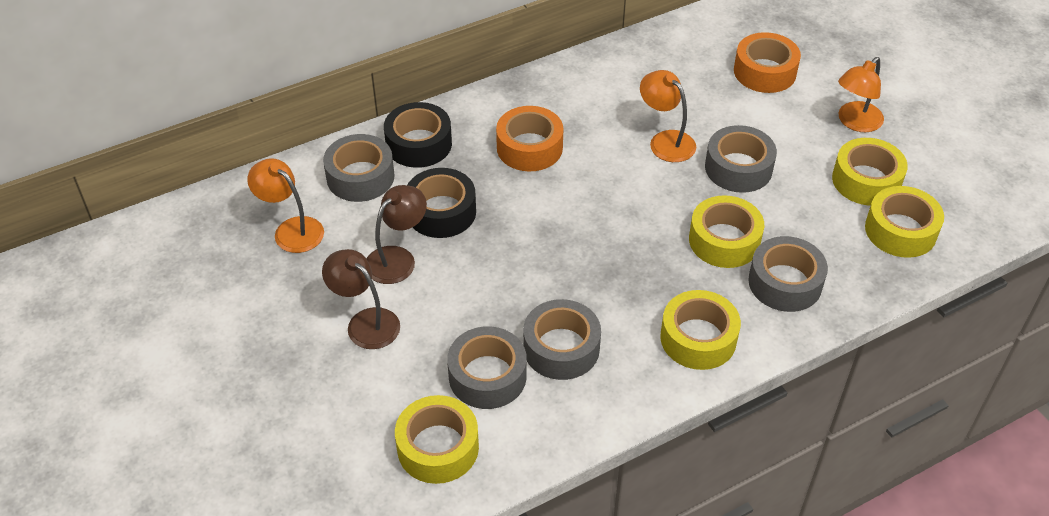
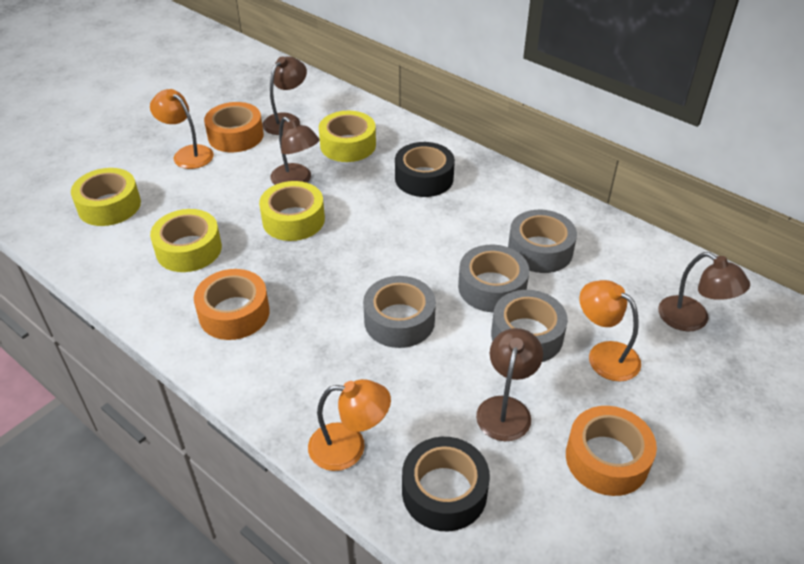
brown lamp: 2 -> 4
grey tape: 5 -> 4
orange tape: 2 -> 3
yellow tape: 5 -> 4

